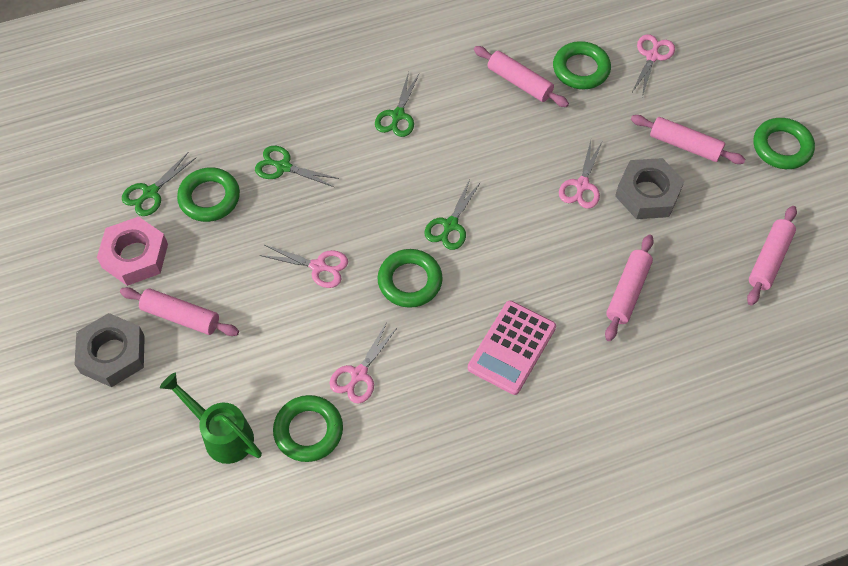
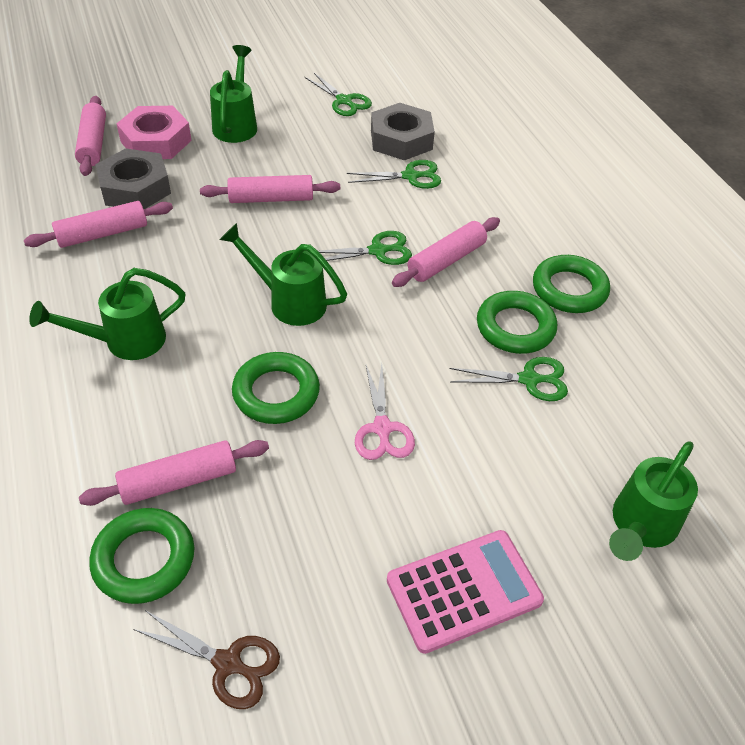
brown scissors: 0 -> 1
green ring: 5 -> 4
green watering can: 1 -> 4
pink scissors: 4 -> 1

